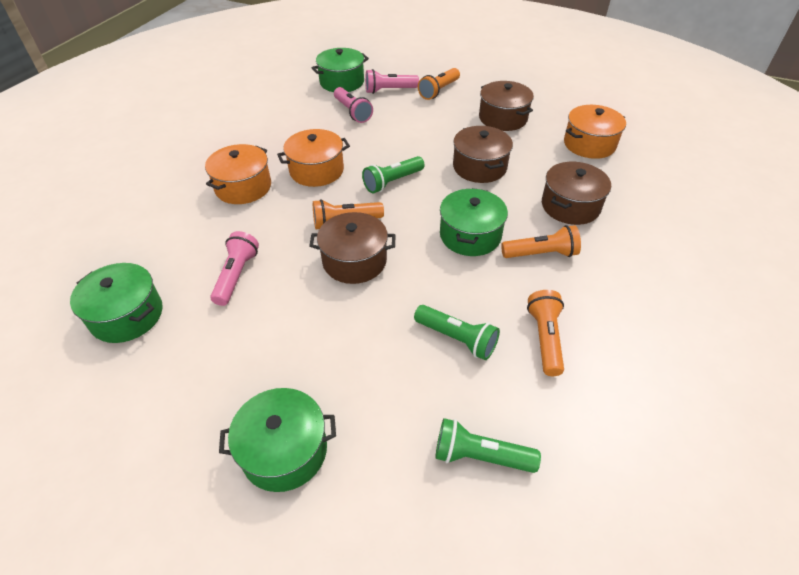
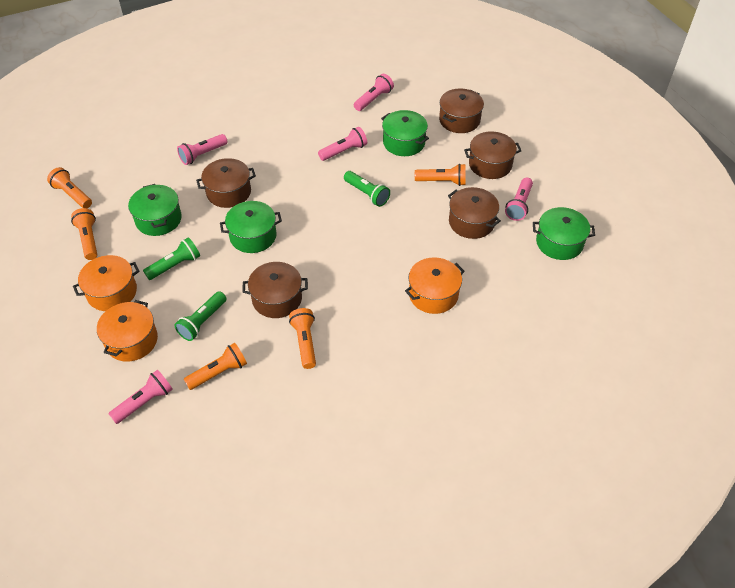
brown pot: 4 -> 5
orange flashlight: 4 -> 5
pink flashlight: 3 -> 5

